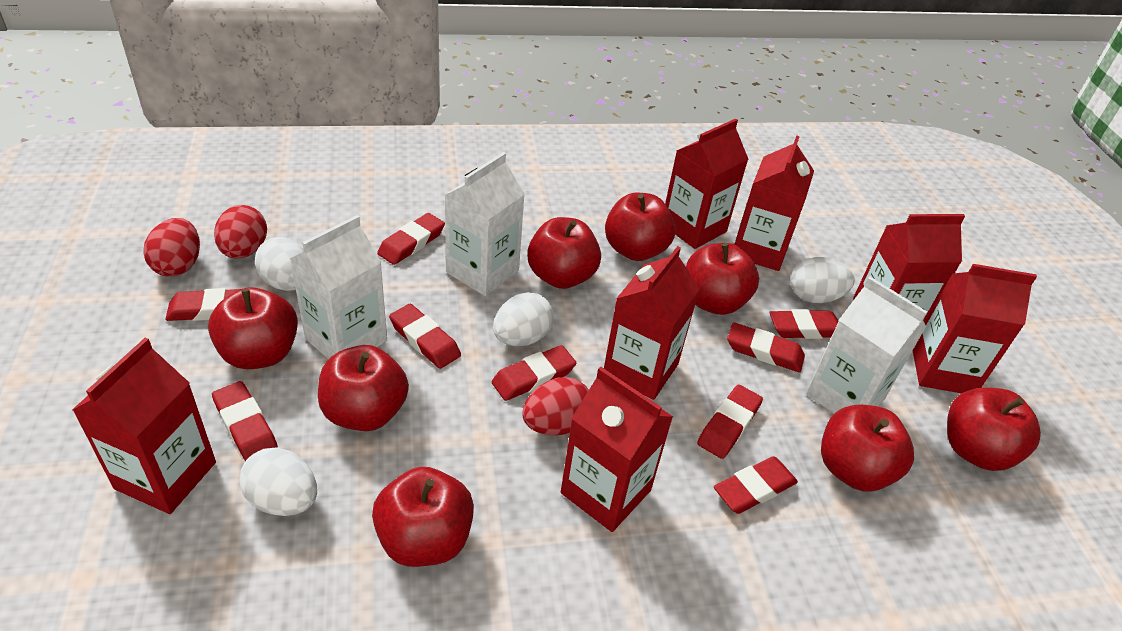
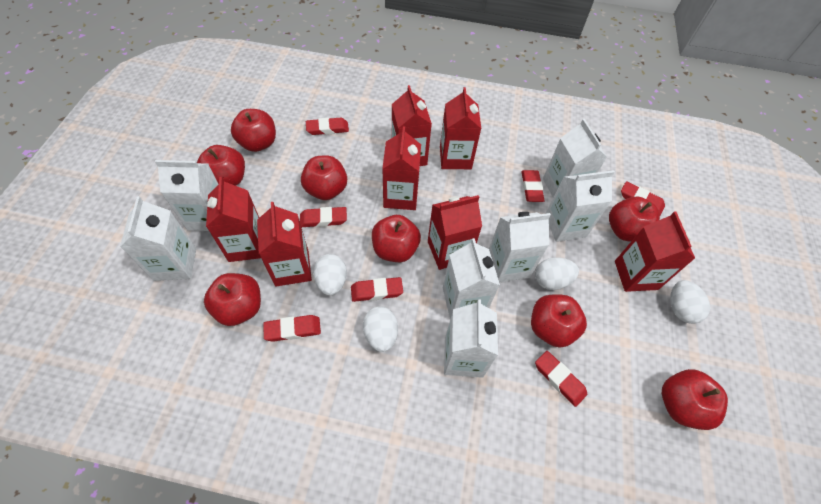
red egg: 3 -> 0
red eraser: 9 -> 7
white carton: 3 -> 7

